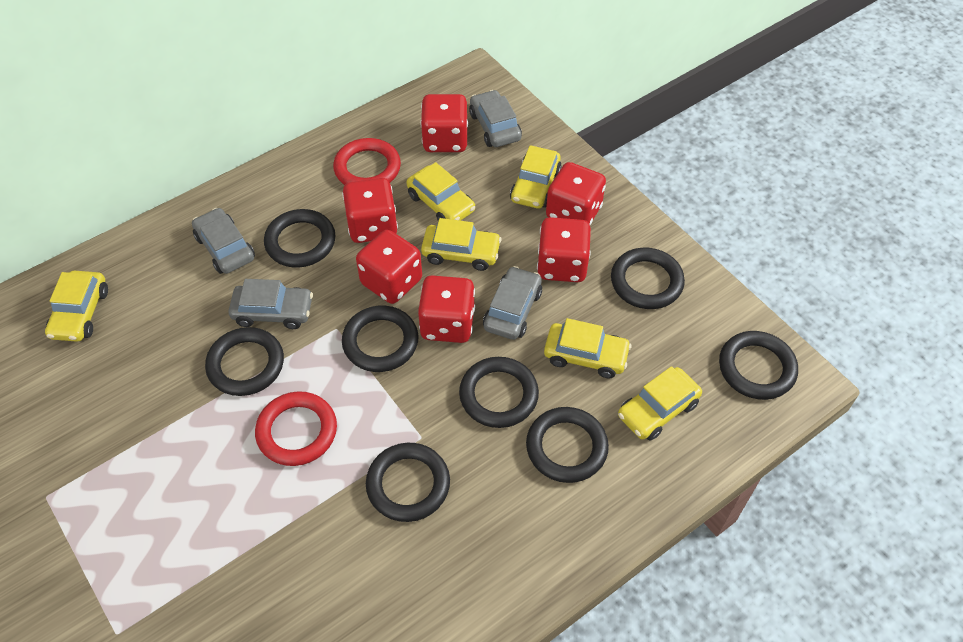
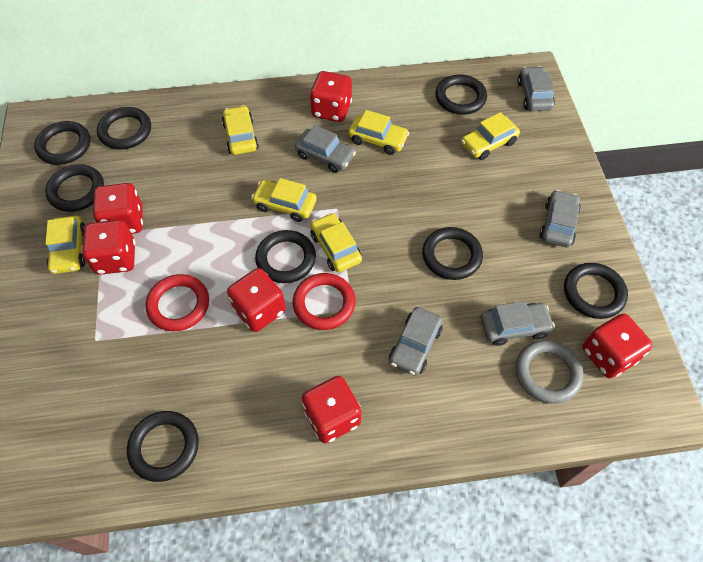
grey car: 4 -> 5
grey ring: 0 -> 1

